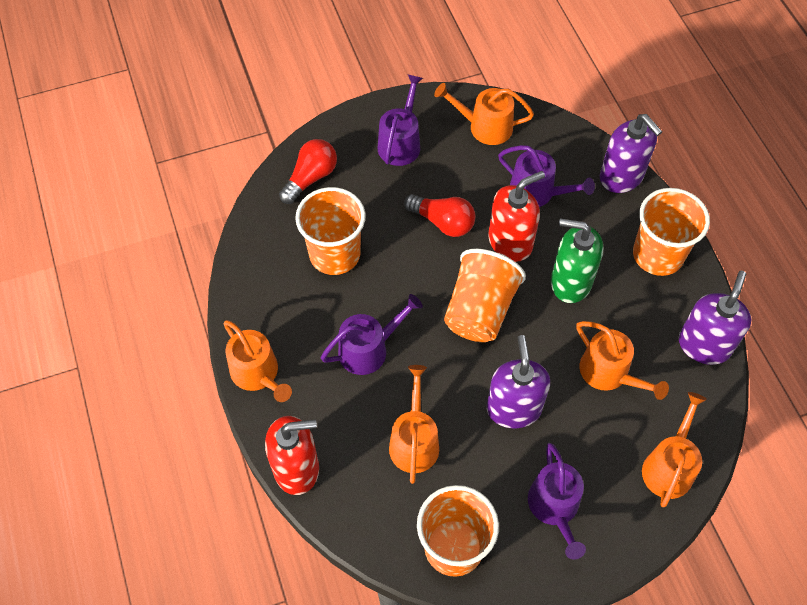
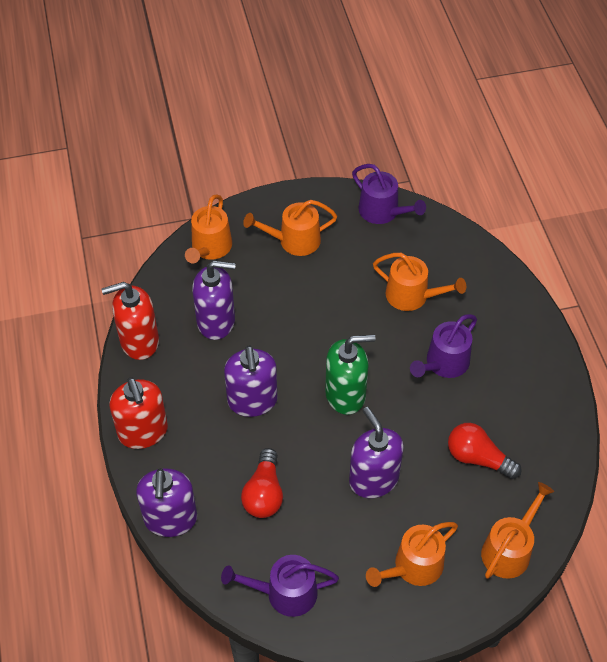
orange cup: 4 -> 0
purple soap dispenser: 3 -> 4
purple watering can: 4 -> 3

